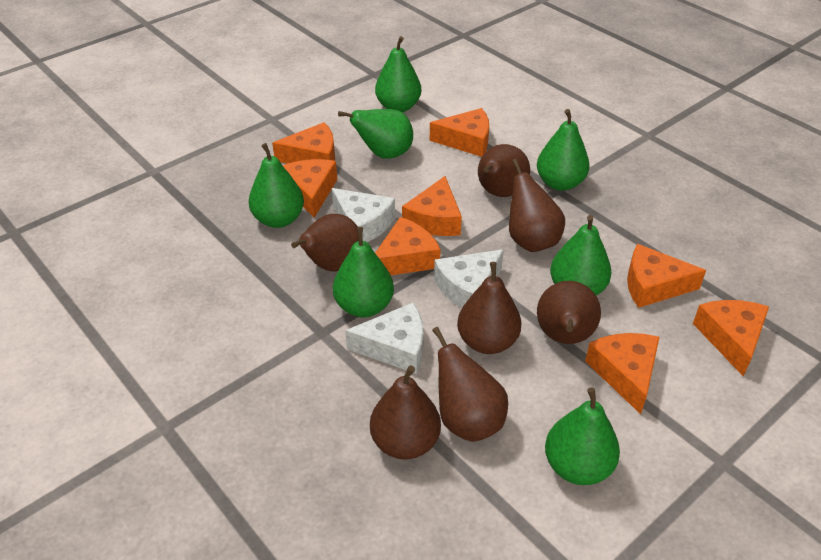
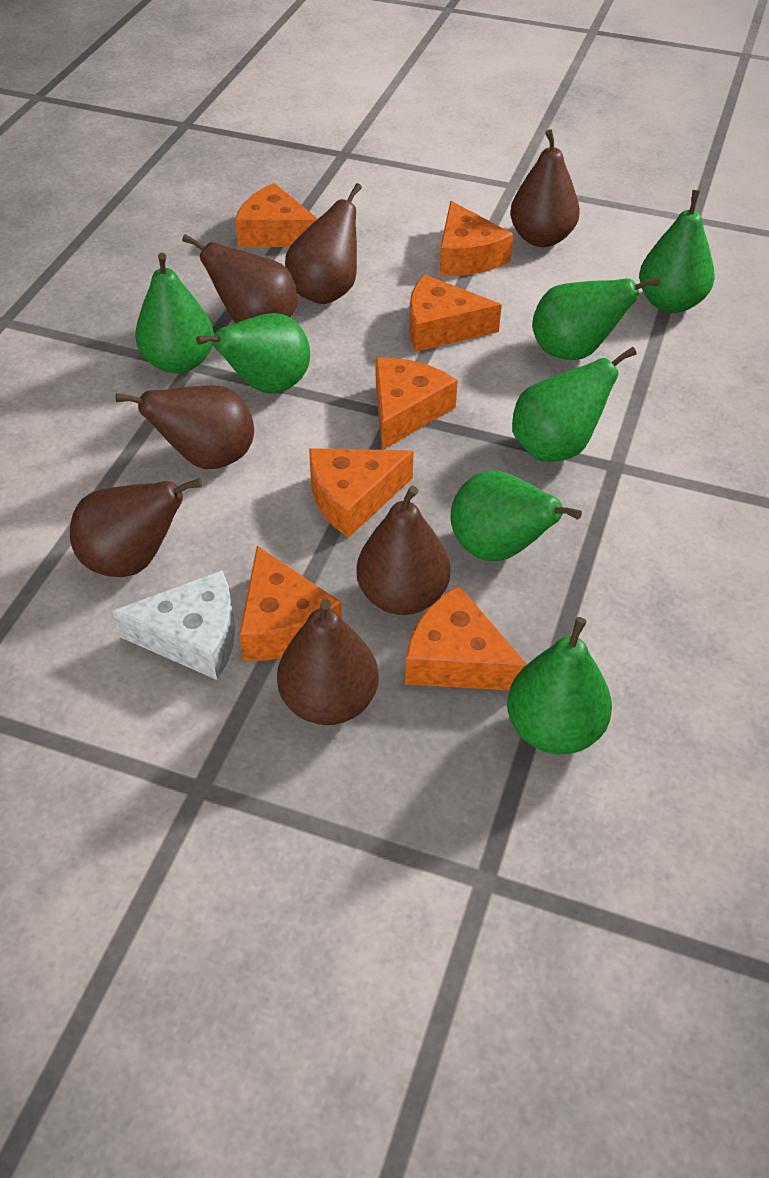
orange cheese: 8 -> 7
white cheese: 3 -> 1

